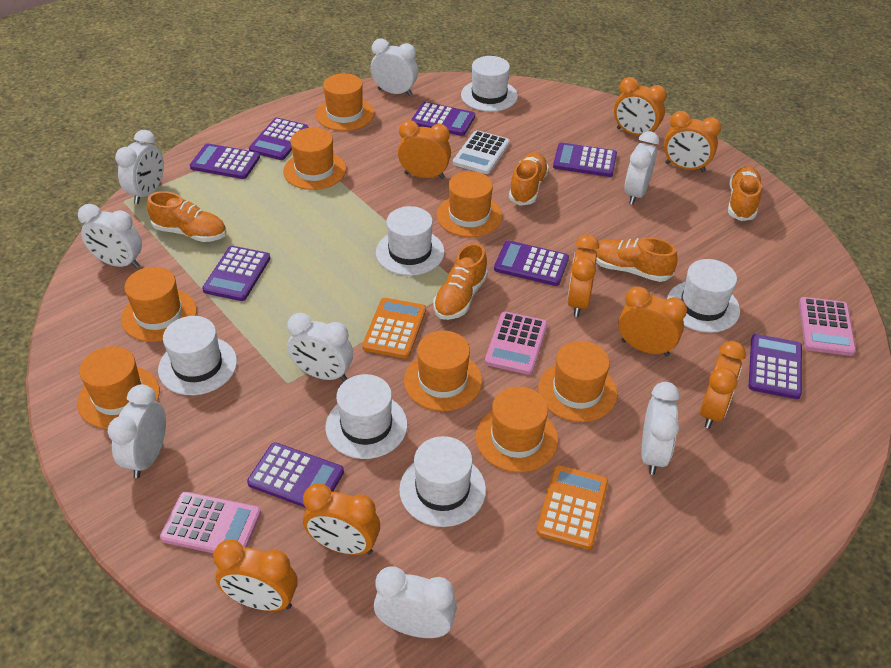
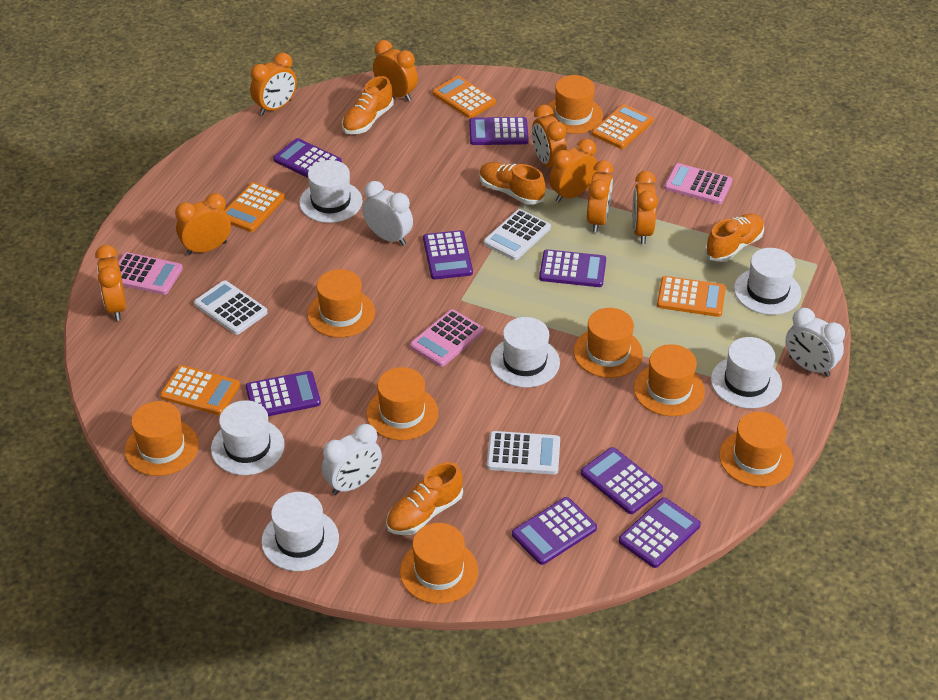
orange calculator: 2 -> 5
orange shoe: 5 -> 4
white calculator: 1 -> 3
white clock: 8 -> 3

